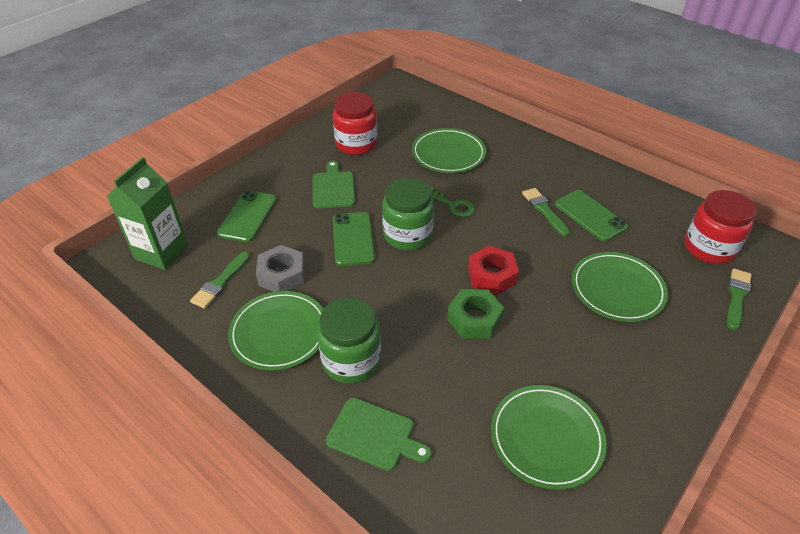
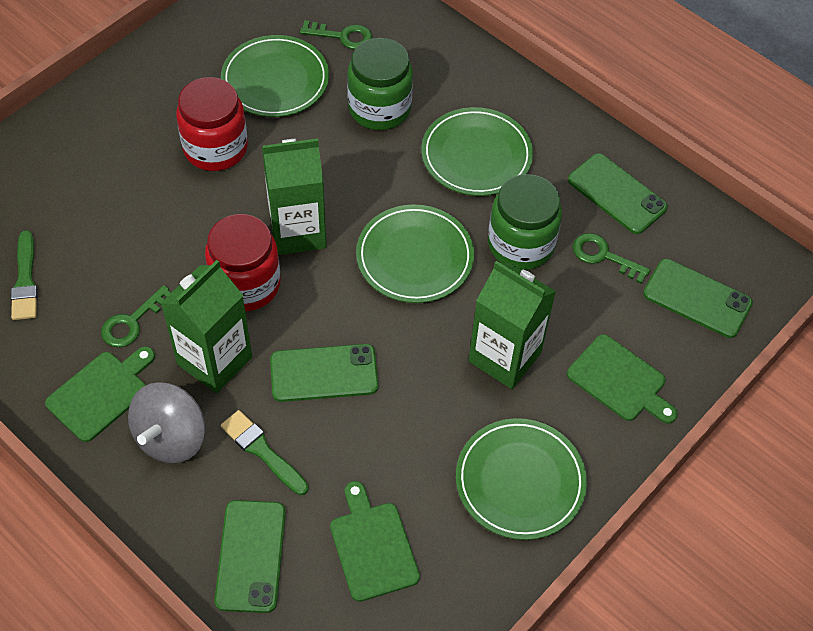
green brush: 3 -> 2
green carton: 1 -> 3
green cutting board: 2 -> 3
green key: 1 -> 3
green nut: 1 -> 0
green phone: 3 -> 4
grey nut: 1 -> 0
grey spinning top: 0 -> 1
red nut: 1 -> 0

